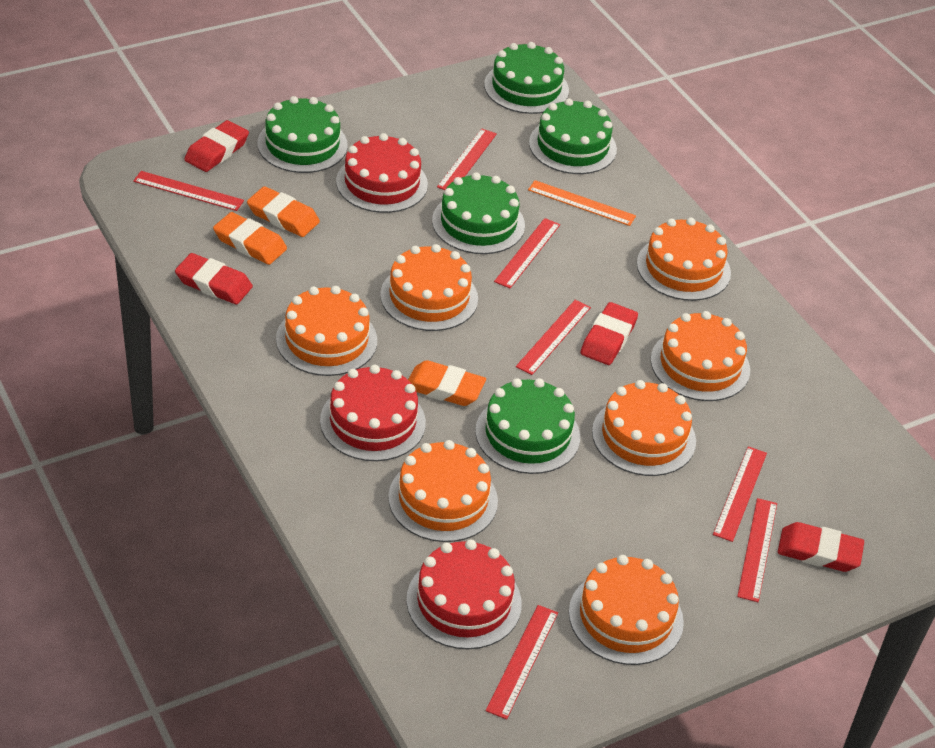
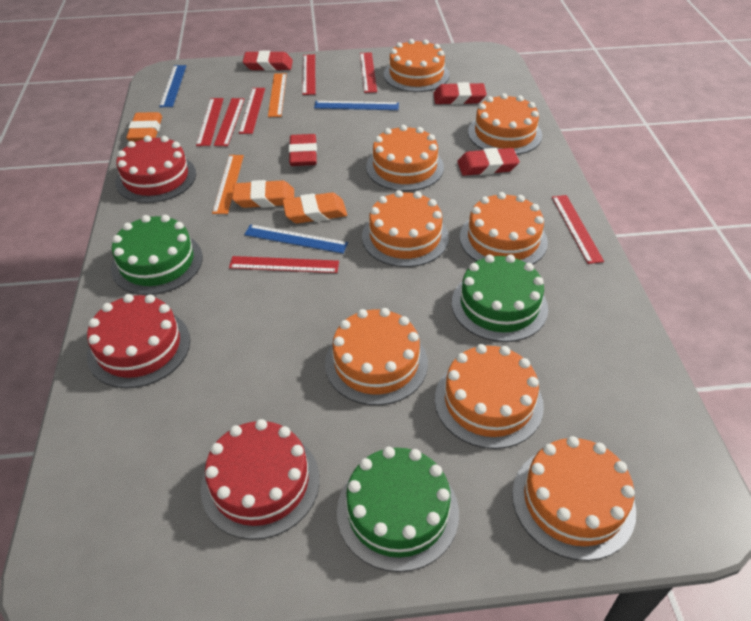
blue ruler: 0 -> 3
green cake: 5 -> 3
orange cake: 7 -> 8
orange ruler: 1 -> 2

